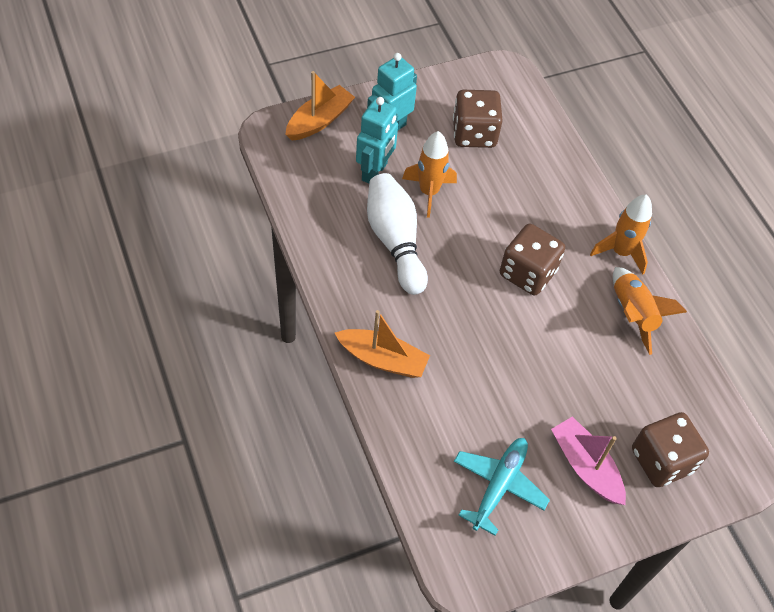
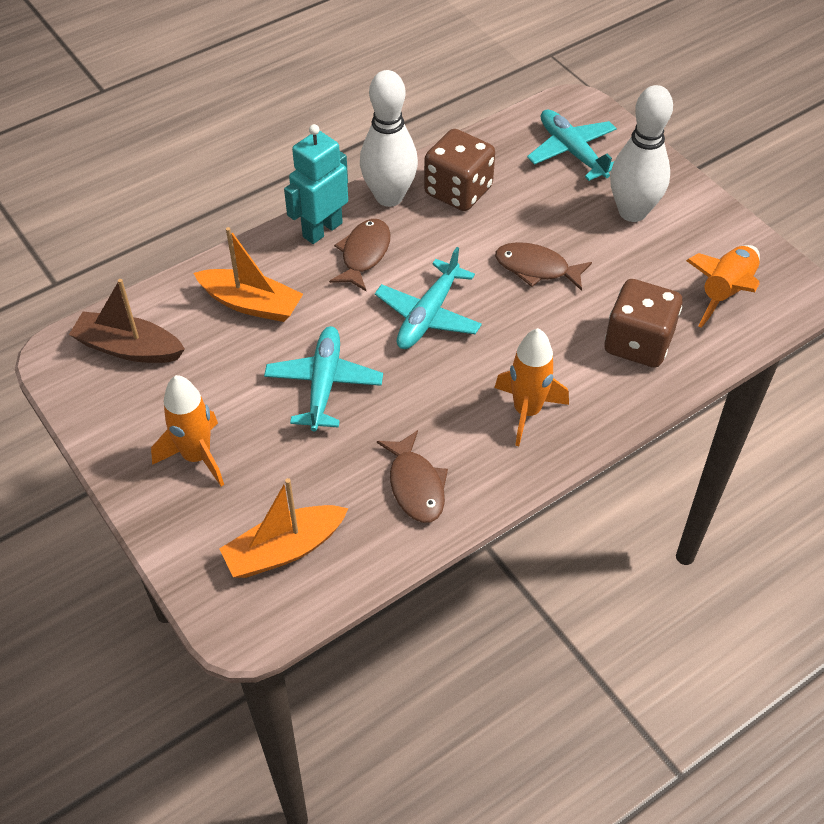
brown boat: 0 -> 1
brown dice: 3 -> 2
brown fish: 0 -> 3
pink boat: 1 -> 0
turquoise plane: 1 -> 3
turquoise robot: 2 -> 1
white bowling pin: 1 -> 2

